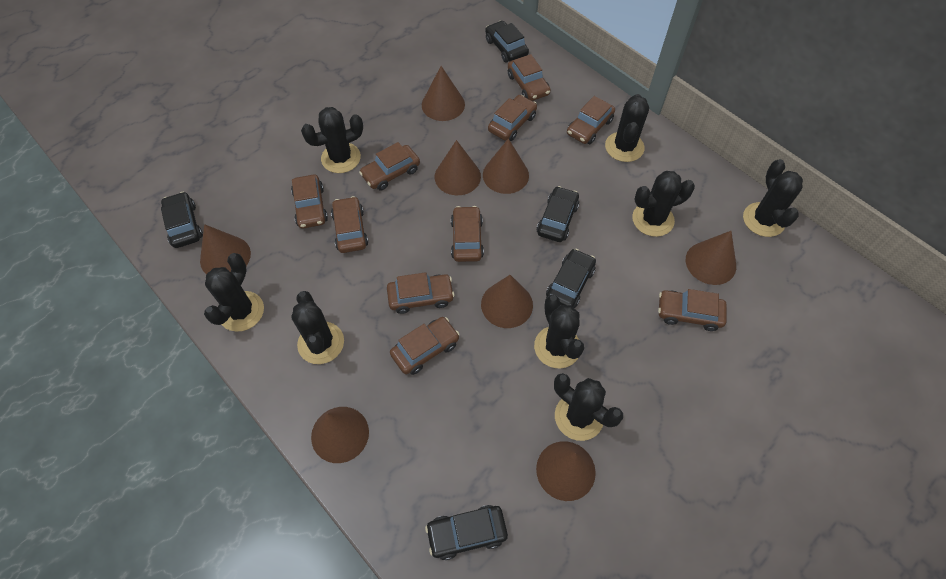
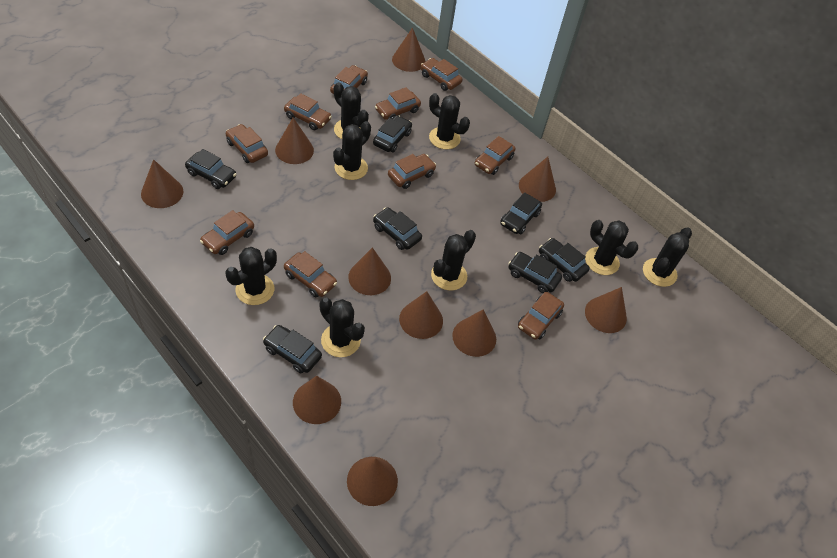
black car: 5 -> 7
brown cone: 8 -> 10

